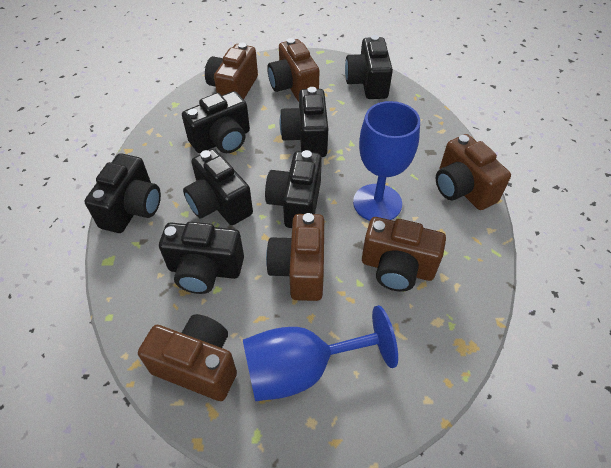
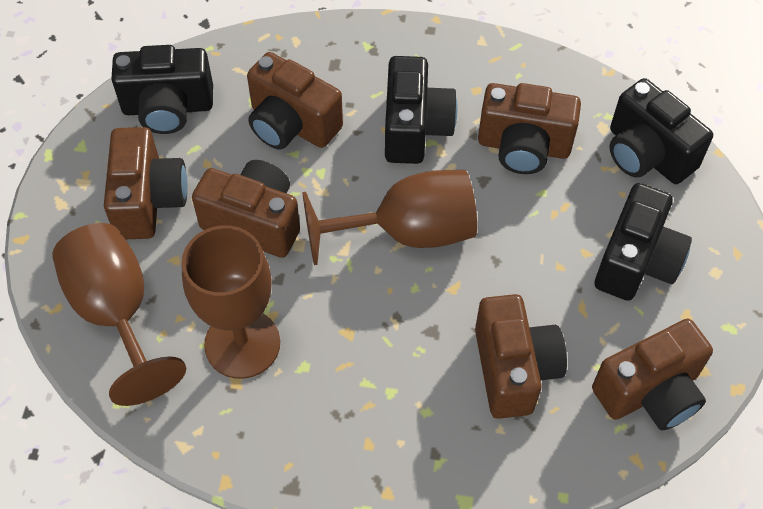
black camera: 7 -> 4
blue goblet: 2 -> 0
brown goblet: 0 -> 3

